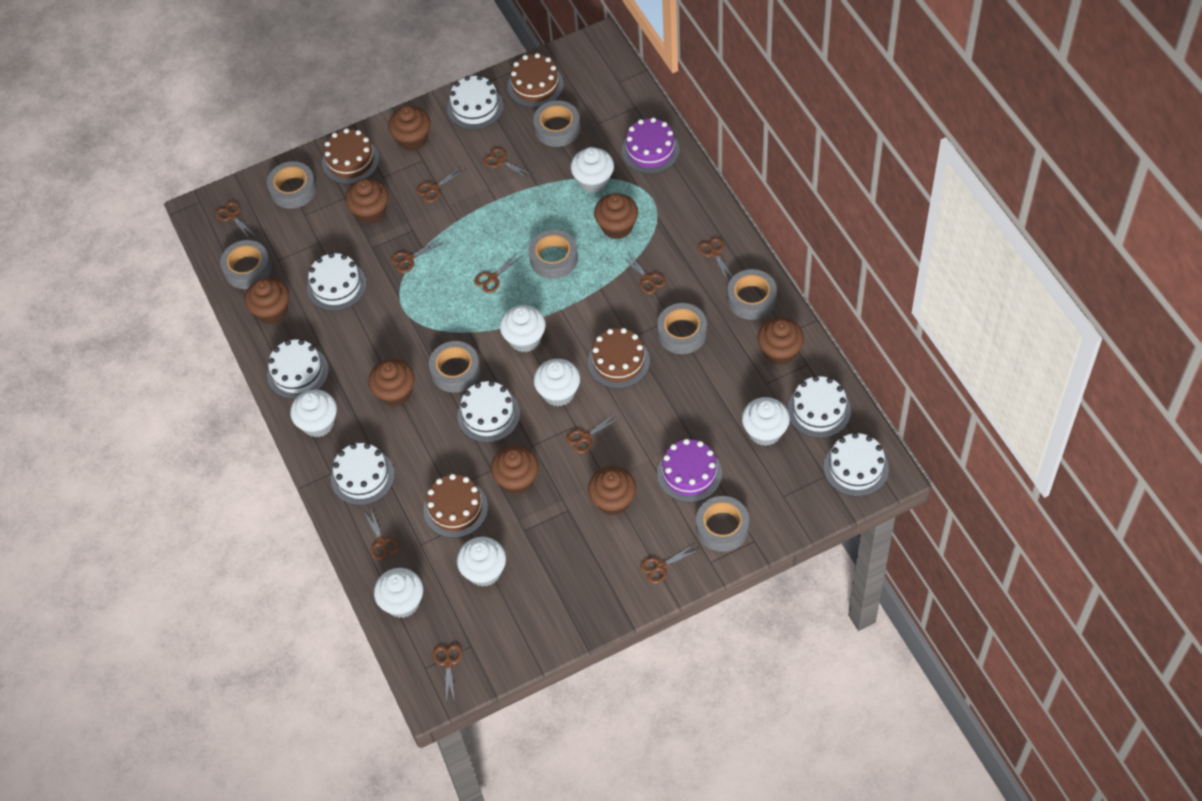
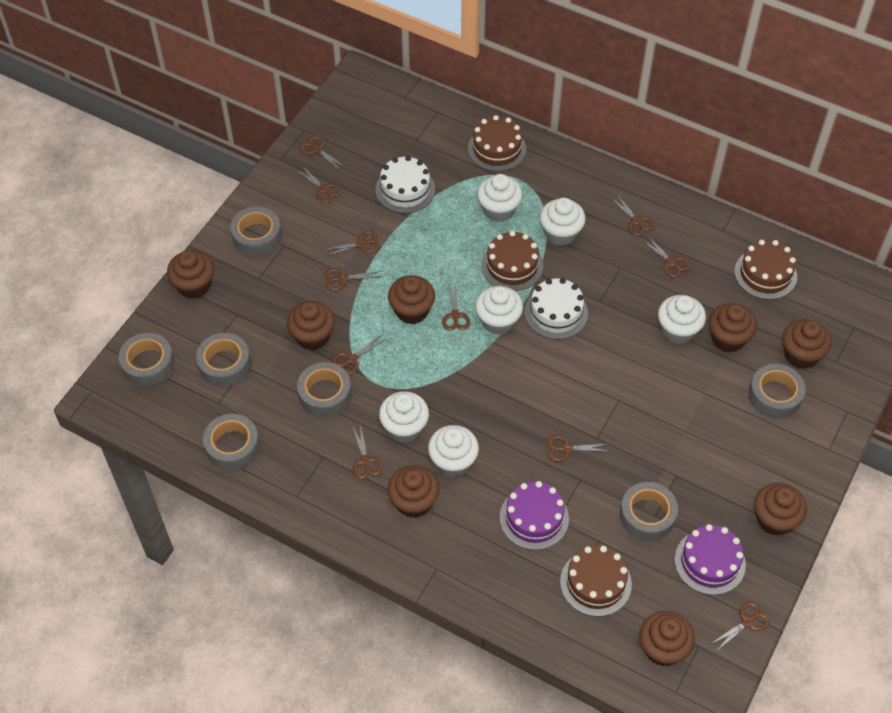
grey tape: 8 -> 7
white cake: 7 -> 2
white cupcake: 7 -> 6

